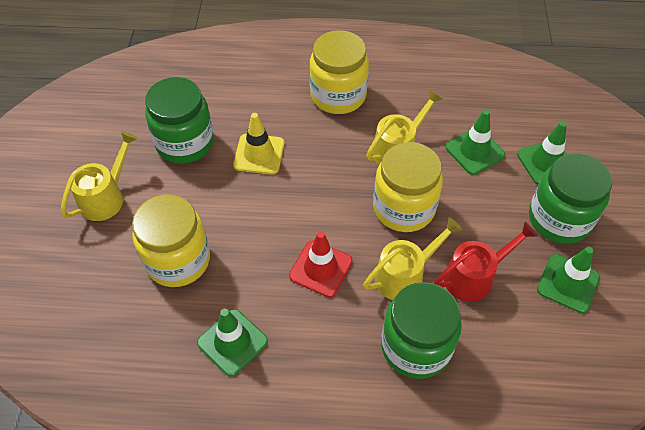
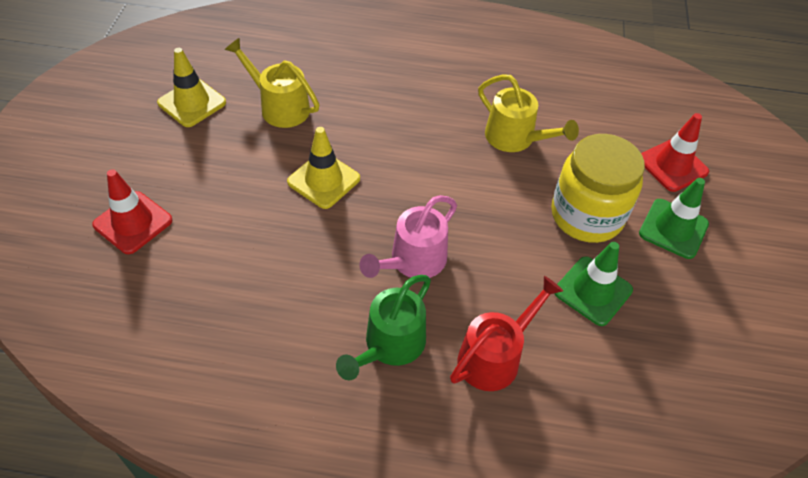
green jar: 3 -> 0
green traffic cone: 4 -> 2
green watering can: 0 -> 1
pink watering can: 0 -> 1
red traffic cone: 1 -> 2
yellow jar: 3 -> 1
yellow traffic cone: 1 -> 2
yellow watering can: 3 -> 2

